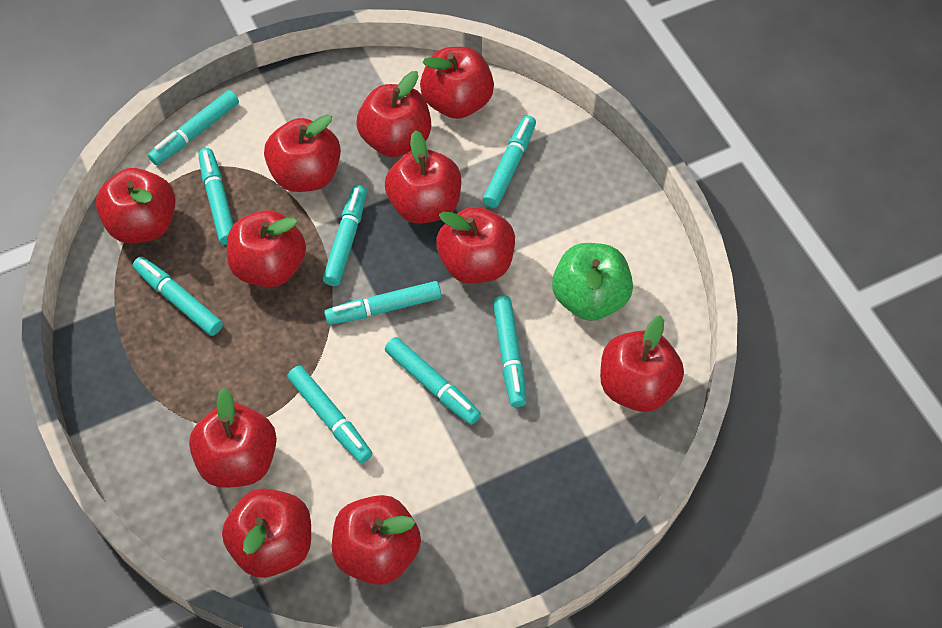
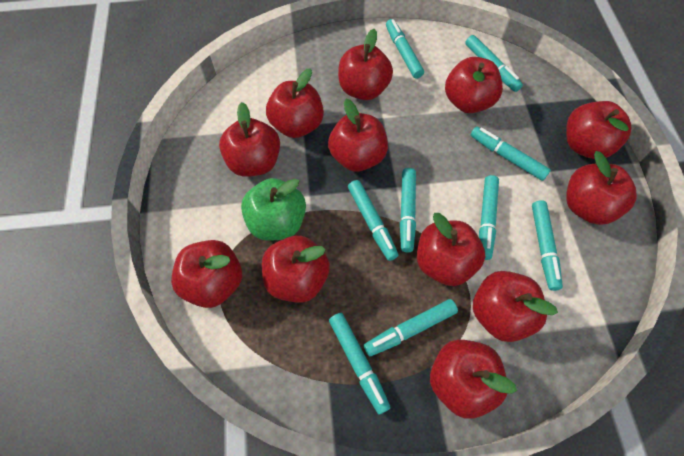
red apple: 11 -> 12

